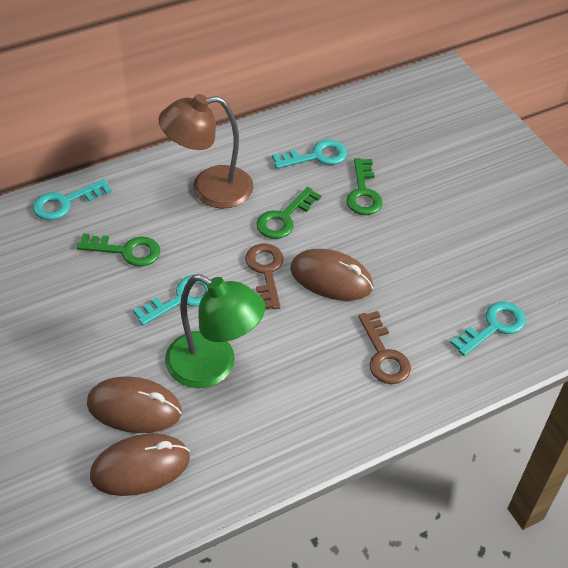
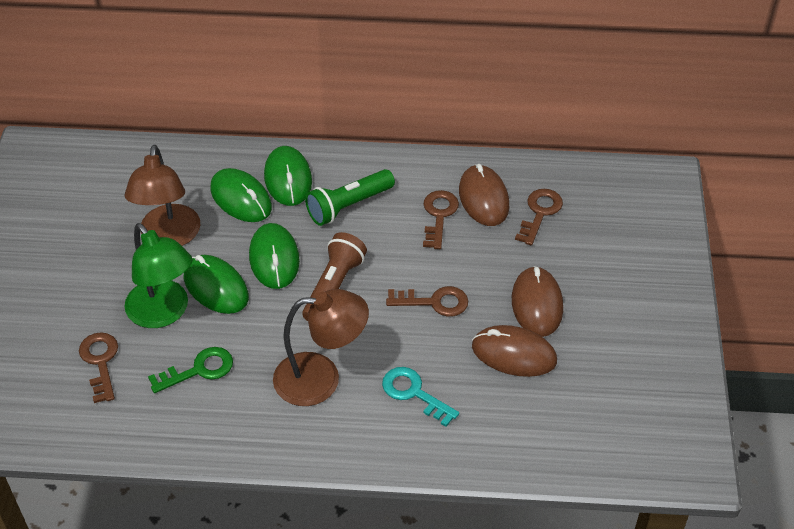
brown flashlight: 0 -> 1
brown key: 2 -> 4
brown lamp: 1 -> 2
green flashlight: 0 -> 1
green key: 3 -> 1
green mouse: 0 -> 4
turquoise key: 4 -> 1

